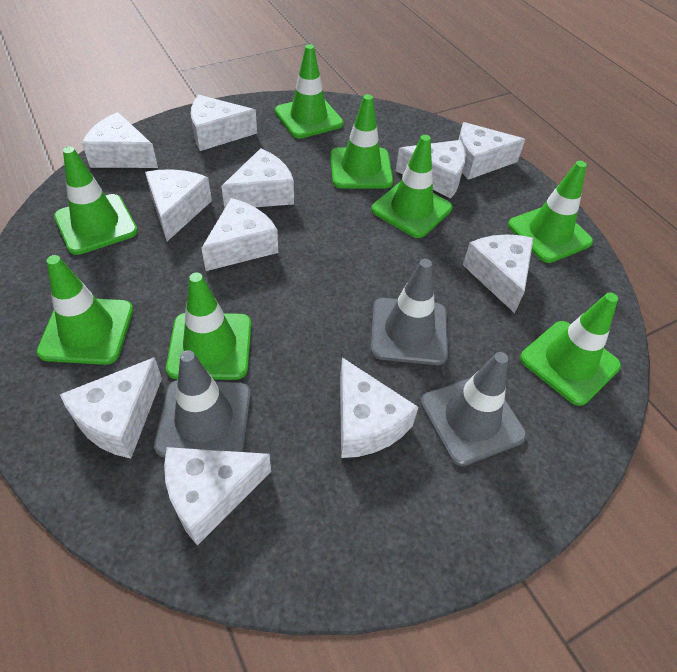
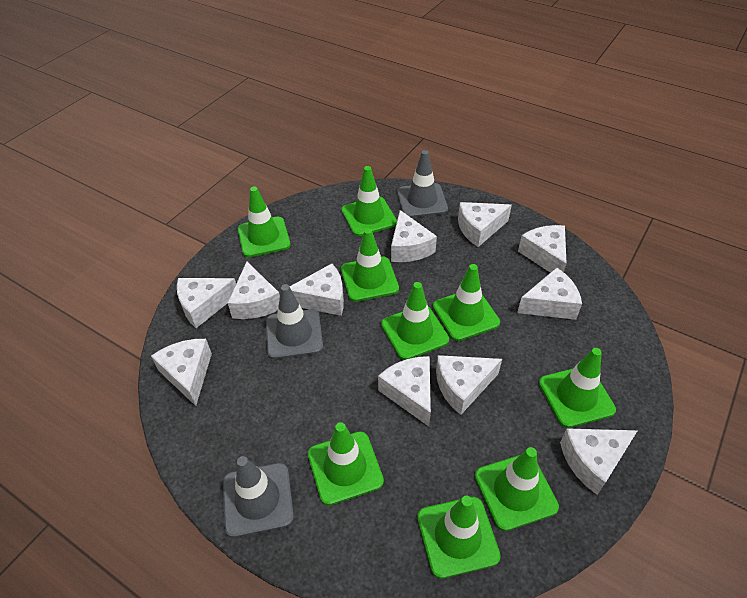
green traffic cone: 8 -> 9

